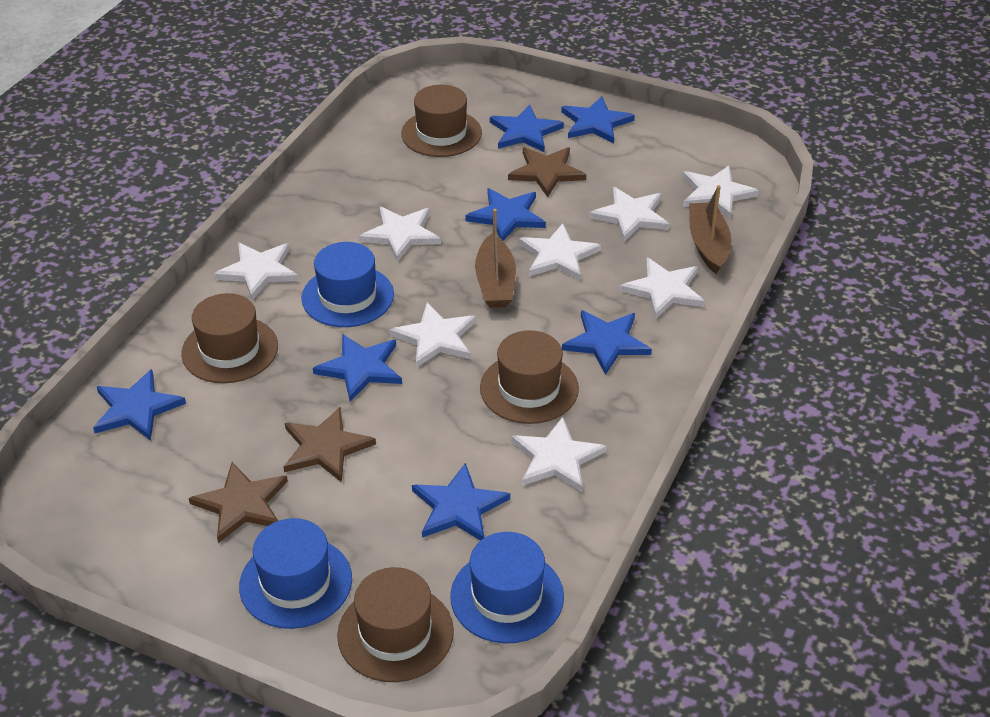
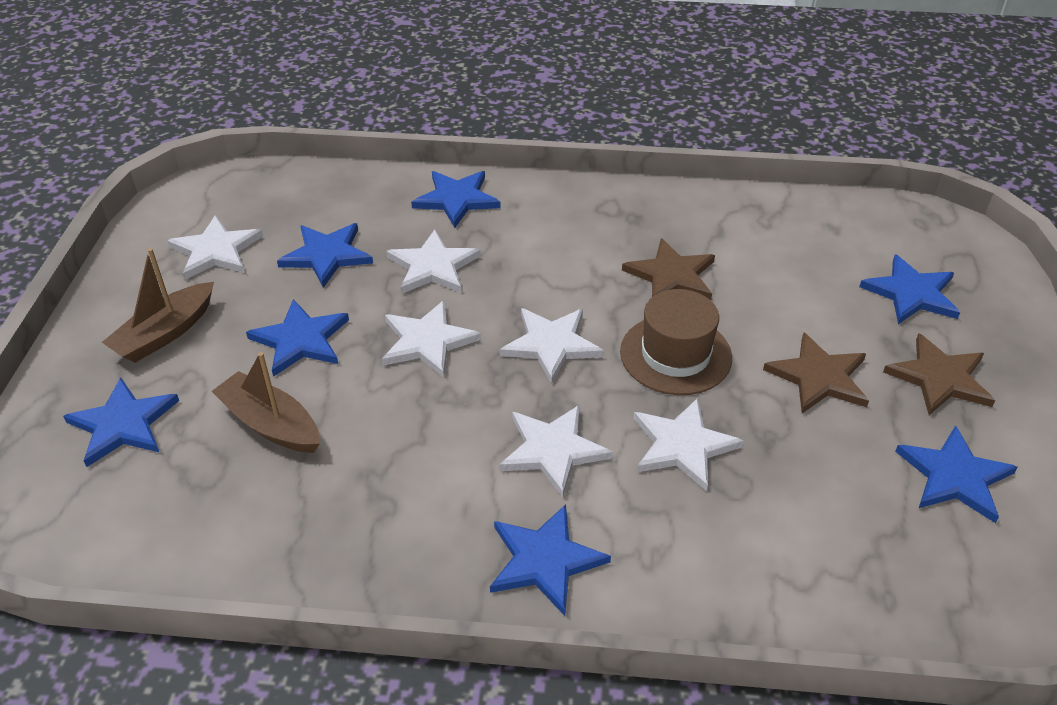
blue hat: 3 -> 0
brown hat: 4 -> 1
white star: 8 -> 6

